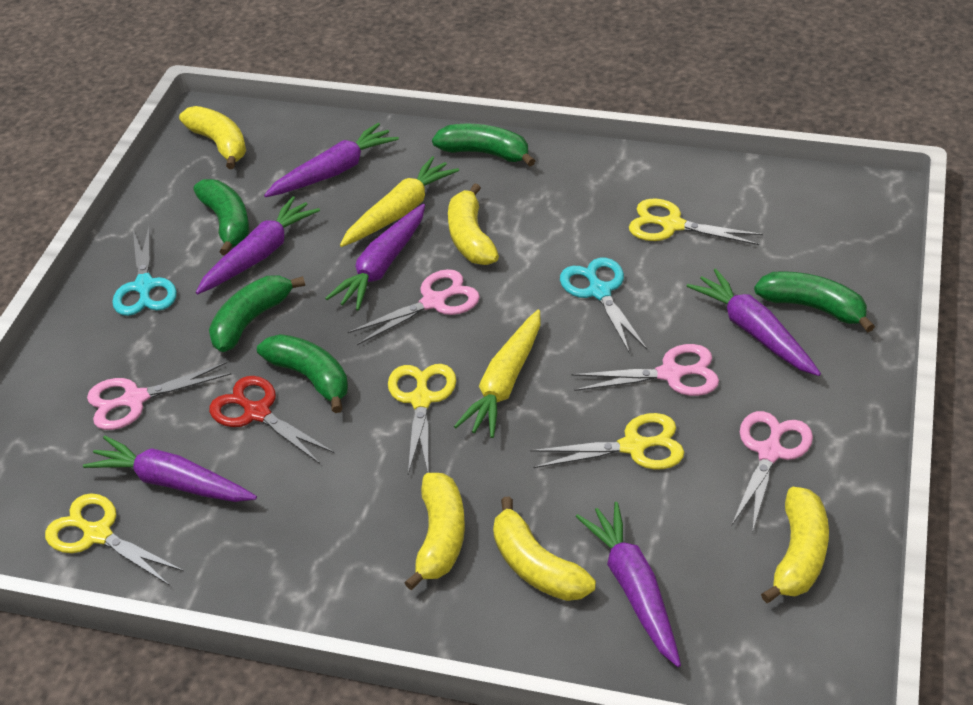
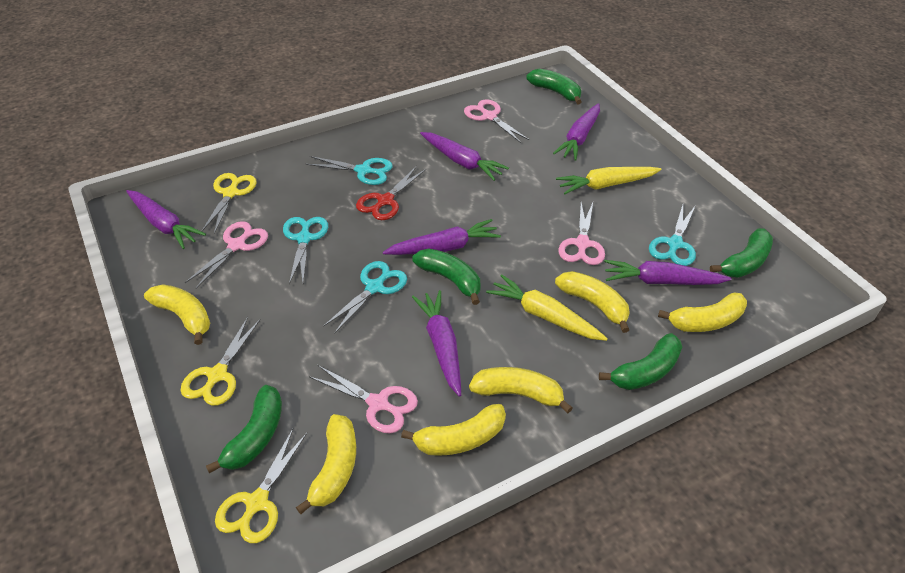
turquoise scissors: 2 -> 4
yellow banana: 5 -> 6
yellow scissors: 4 -> 3

